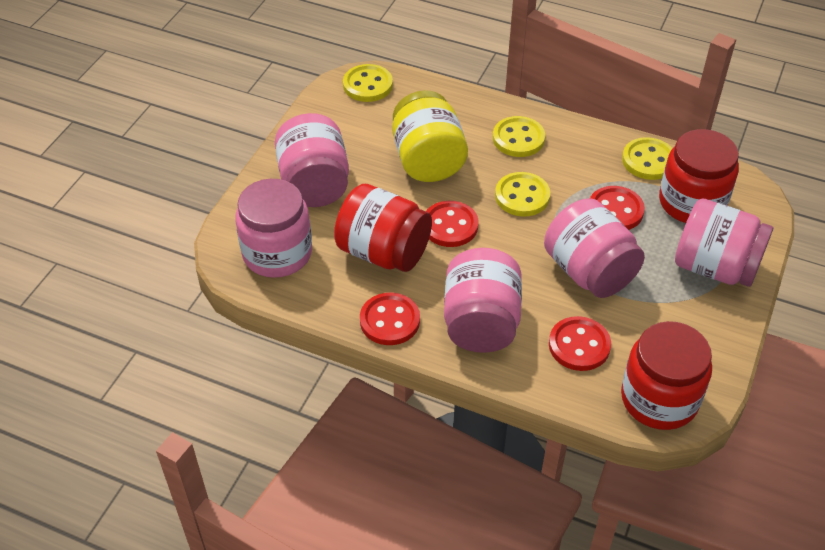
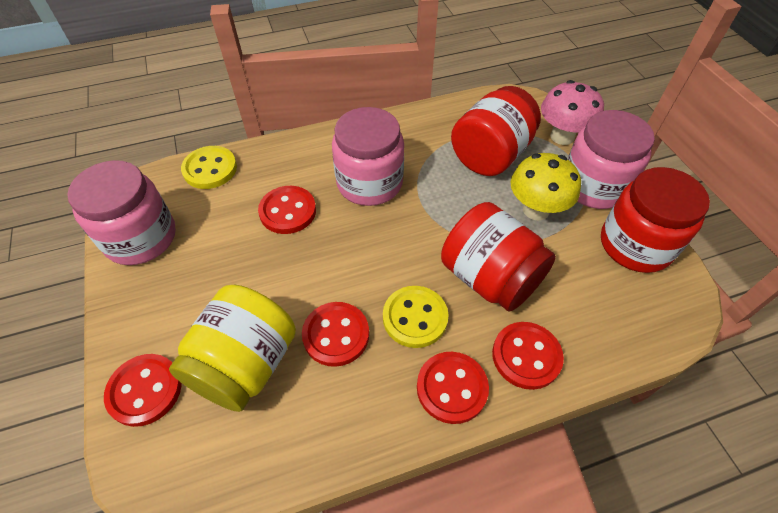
pink jar: 5 -> 3
pink mushroom: 0 -> 1
red button: 4 -> 5
yellow button: 4 -> 2
yellow mushroom: 0 -> 1

